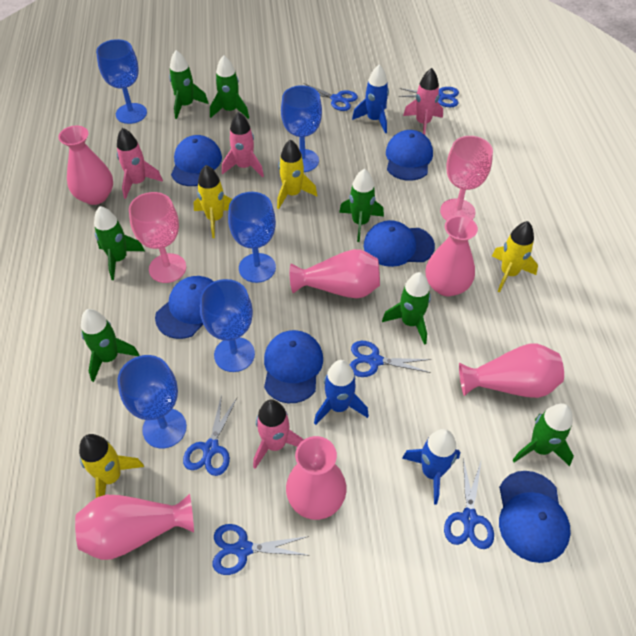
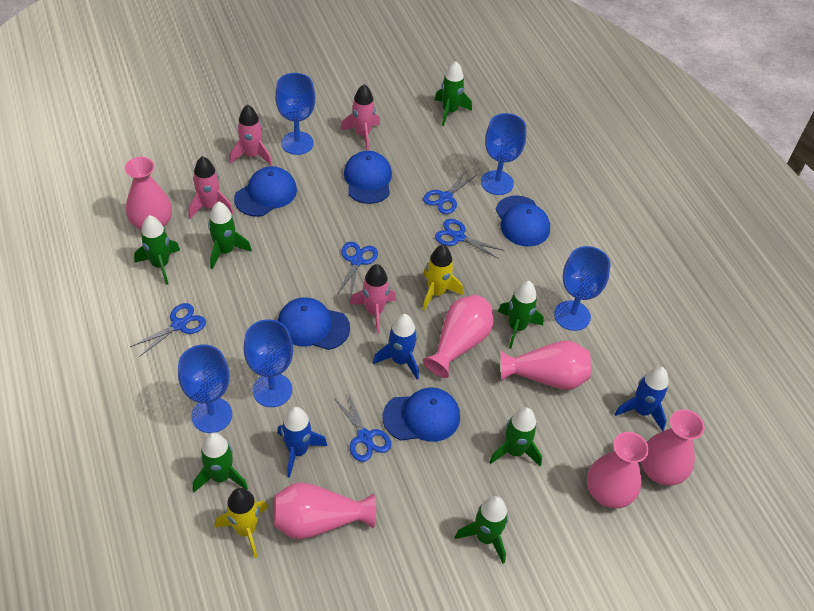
blue cap: 6 -> 5
blue scissors: 6 -> 5
pink goblet: 2 -> 0
yellow rocket: 4 -> 2

